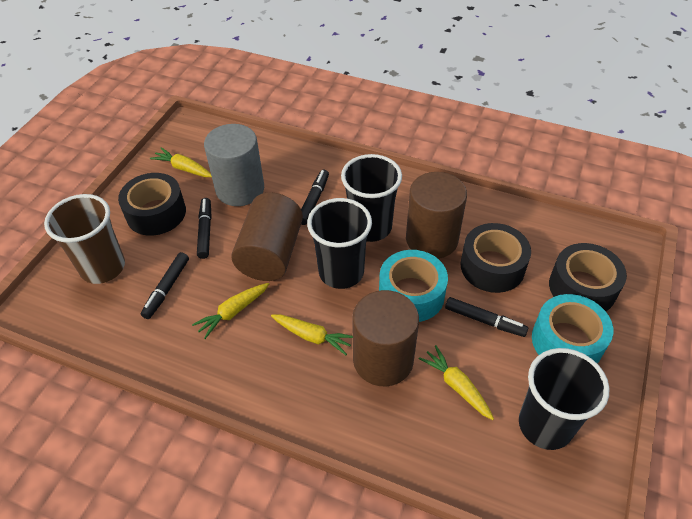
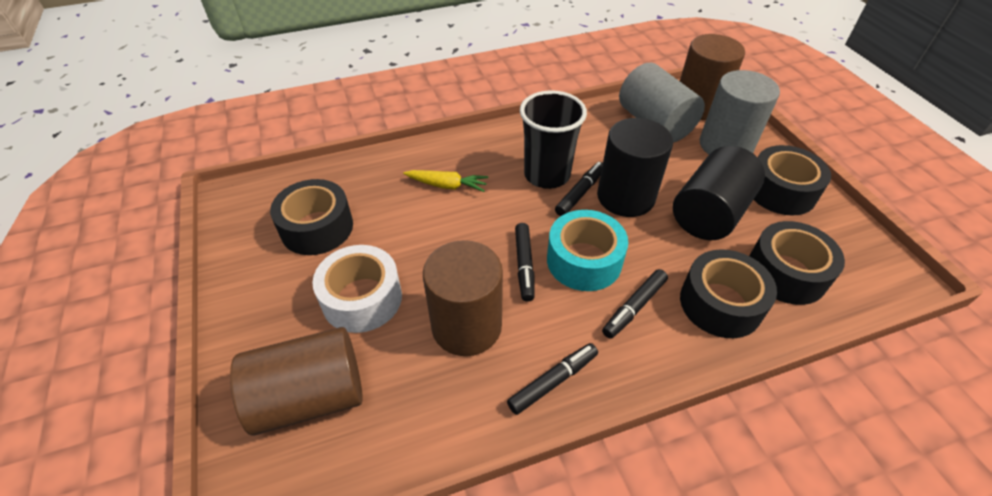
black cup: 3 -> 1
black cylinder: 0 -> 2
black tape: 3 -> 4
brown cup: 1 -> 0
grey cylinder: 1 -> 2
turquoise tape: 2 -> 1
white tape: 0 -> 1
yellow carrot: 4 -> 1

